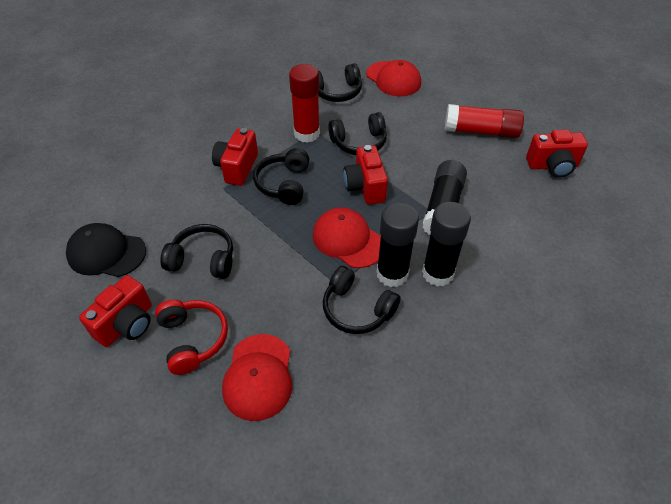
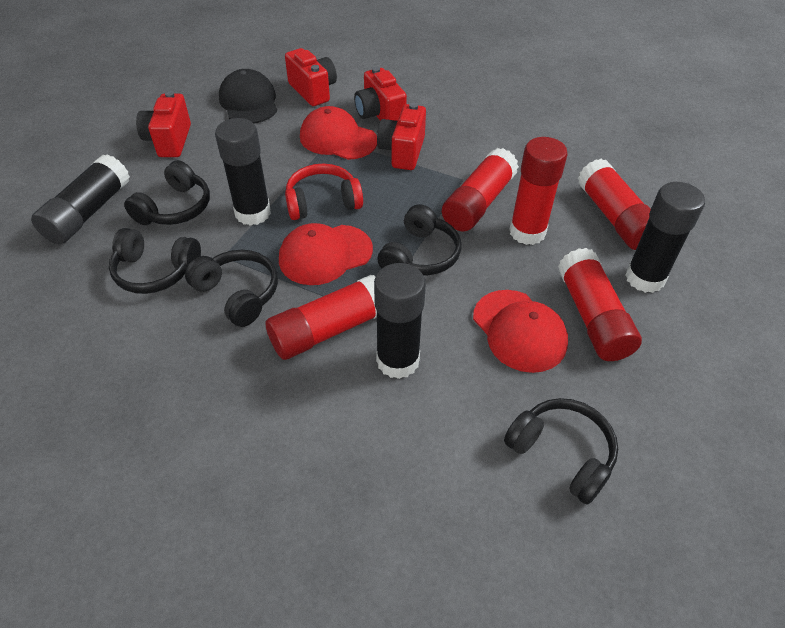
black glue stick: 3 -> 4
red glue stick: 2 -> 5

